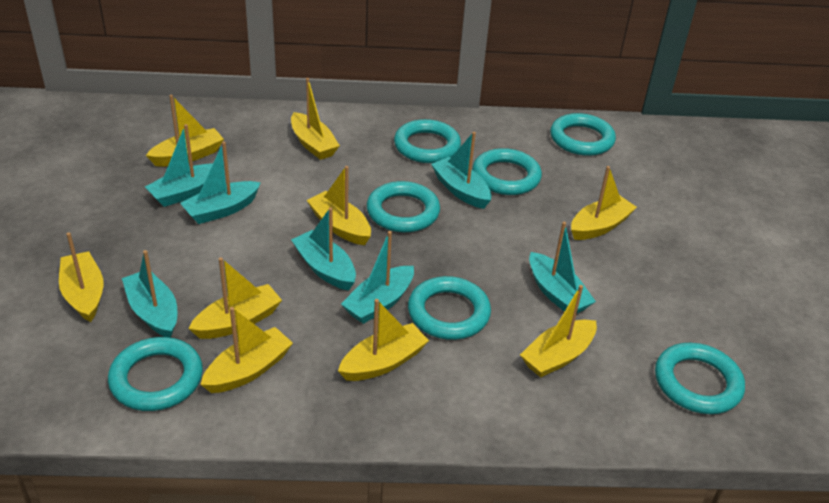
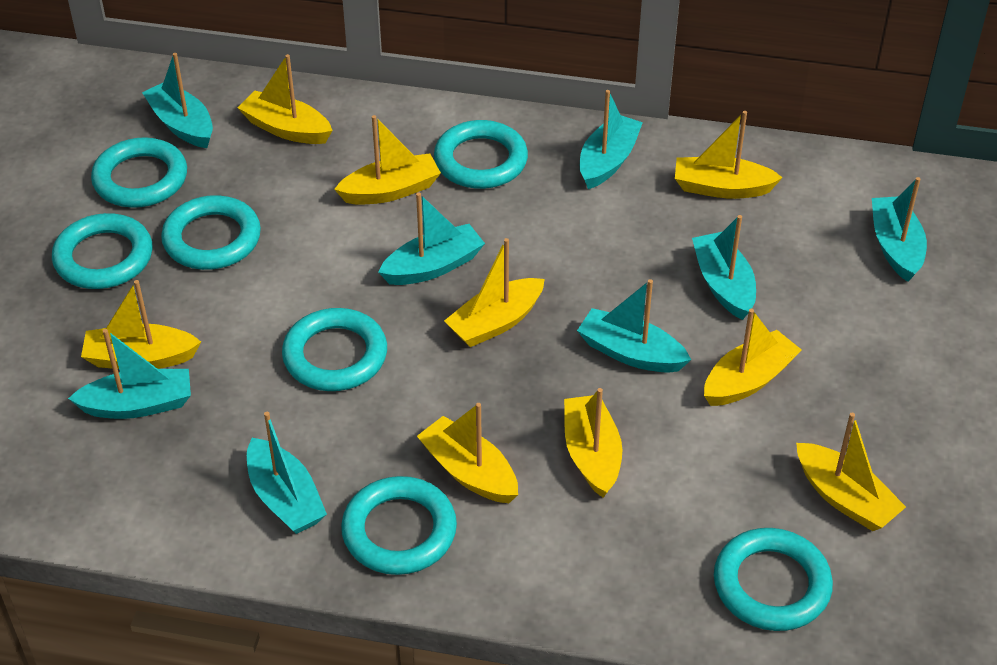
turquoise boat: 7 -> 8

